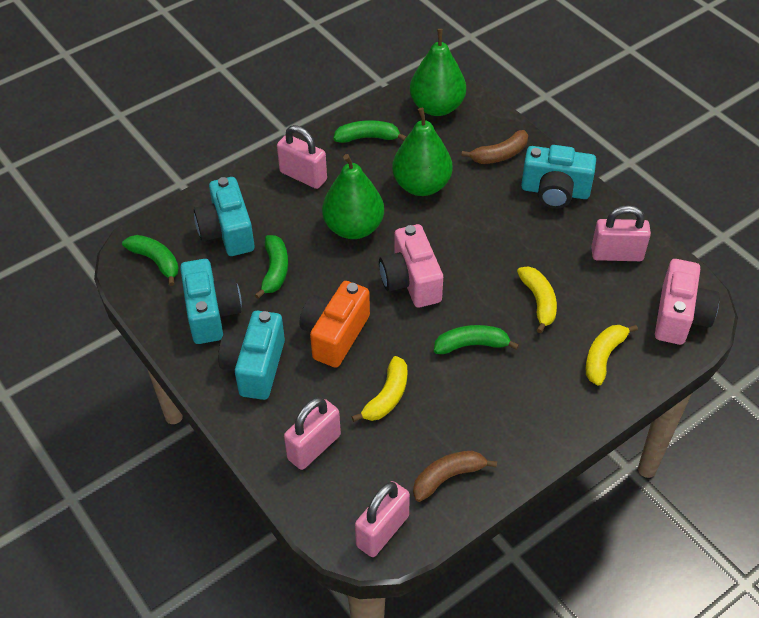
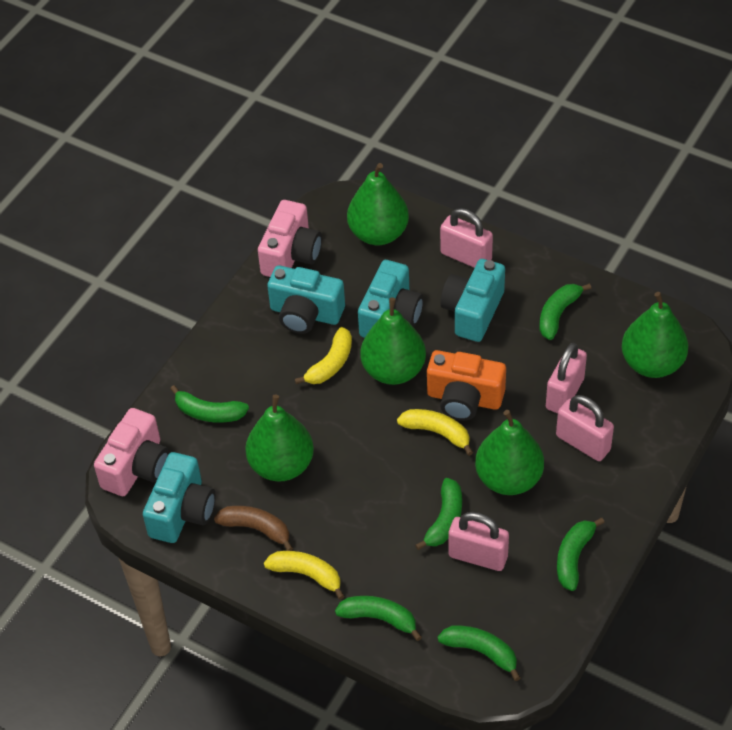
brown banana: 2 -> 1
green banana: 4 -> 6
green pear: 3 -> 5

